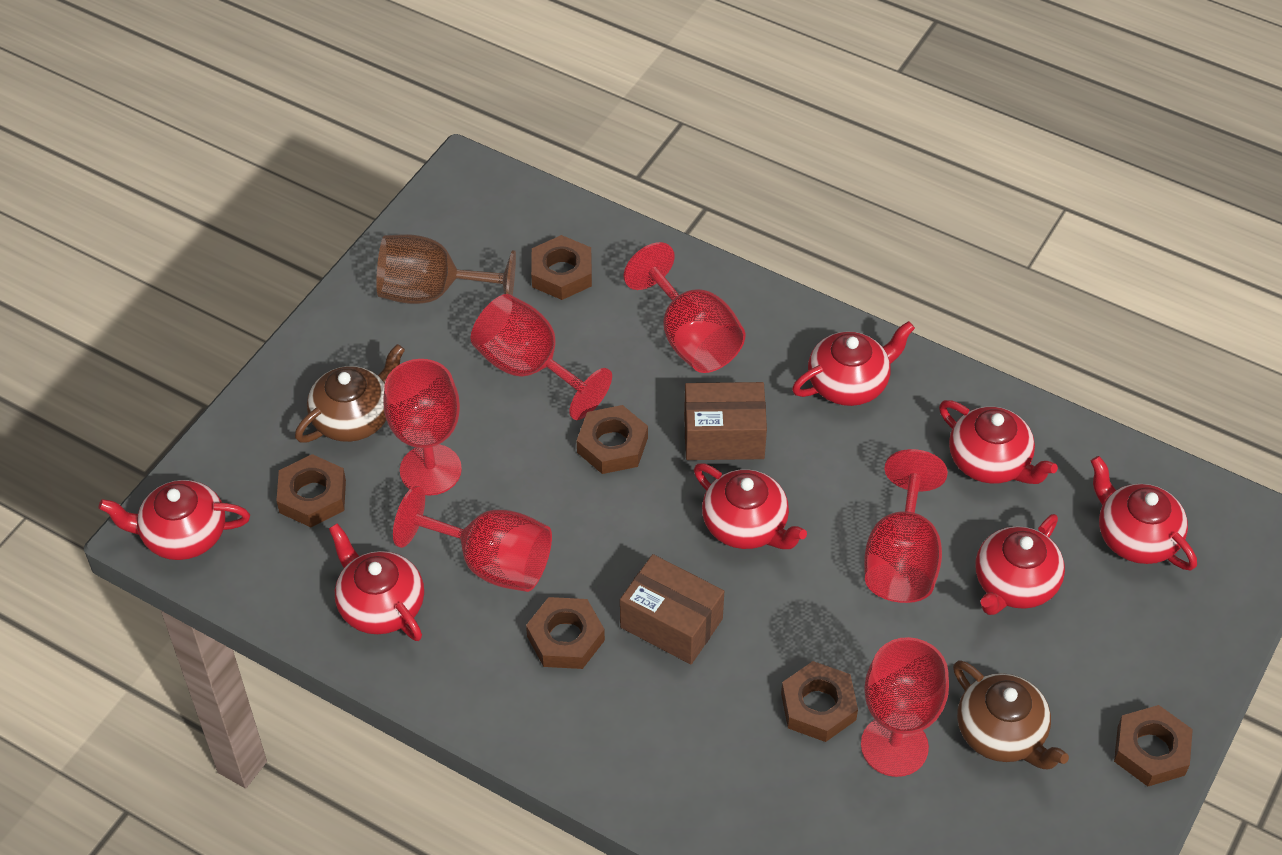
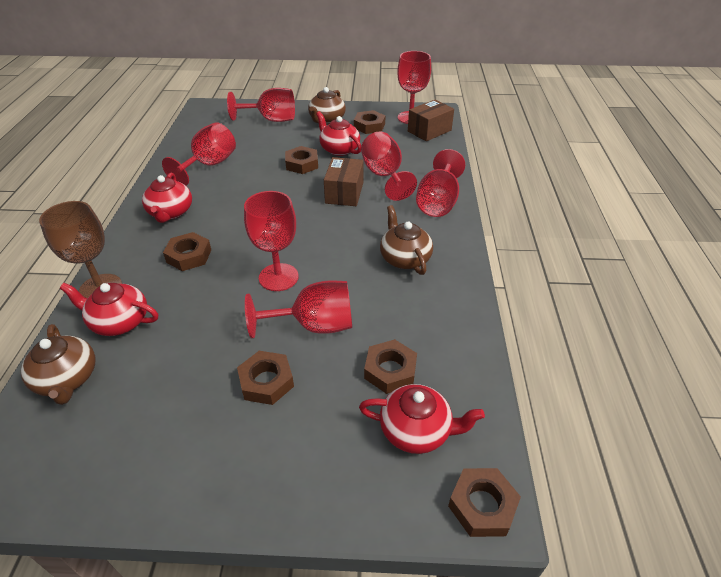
brown teapot: 2 -> 3
red goblet: 6 -> 7
red teapot: 7 -> 4

